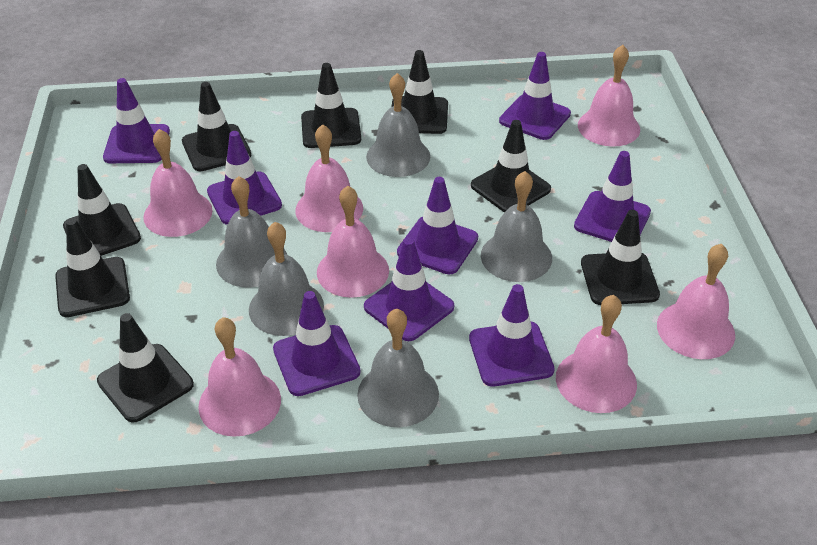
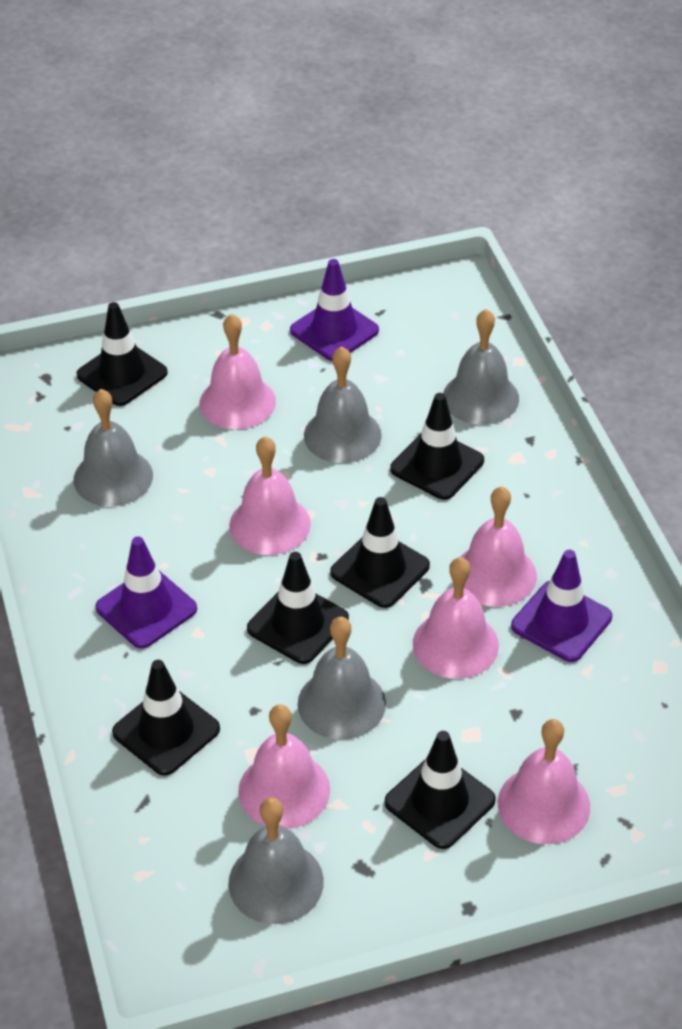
black traffic cone: 8 -> 6
pink bell: 7 -> 6
purple traffic cone: 8 -> 3

